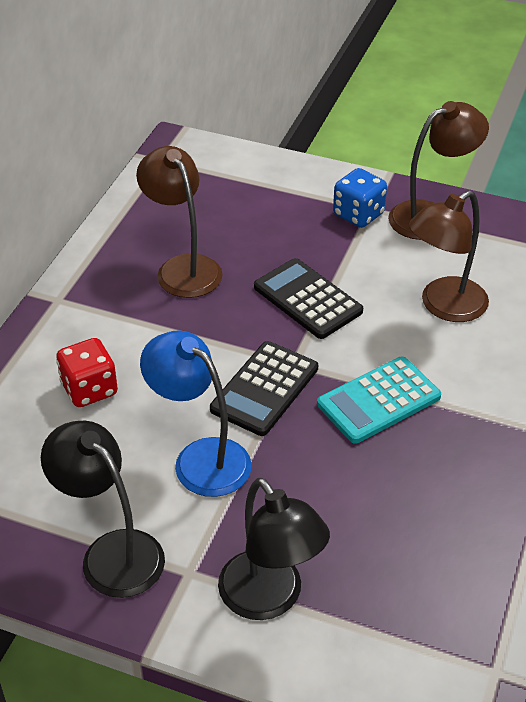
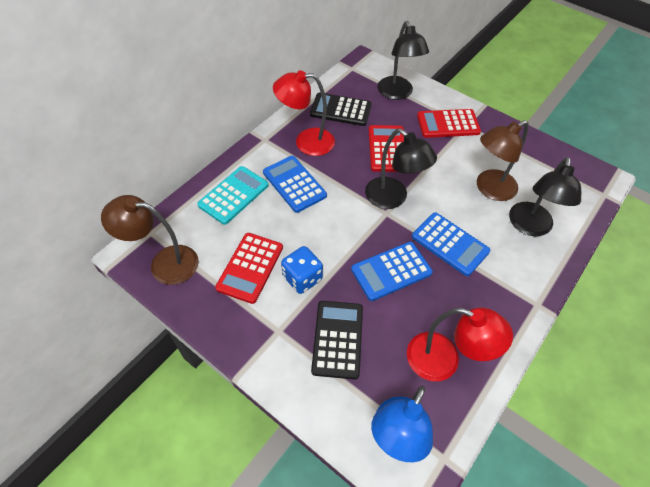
black lamp: 2 -> 3
blue calculator: 0 -> 3
brown lamp: 3 -> 2
red calculator: 0 -> 3
red dice: 1 -> 0
red lamp: 0 -> 2

